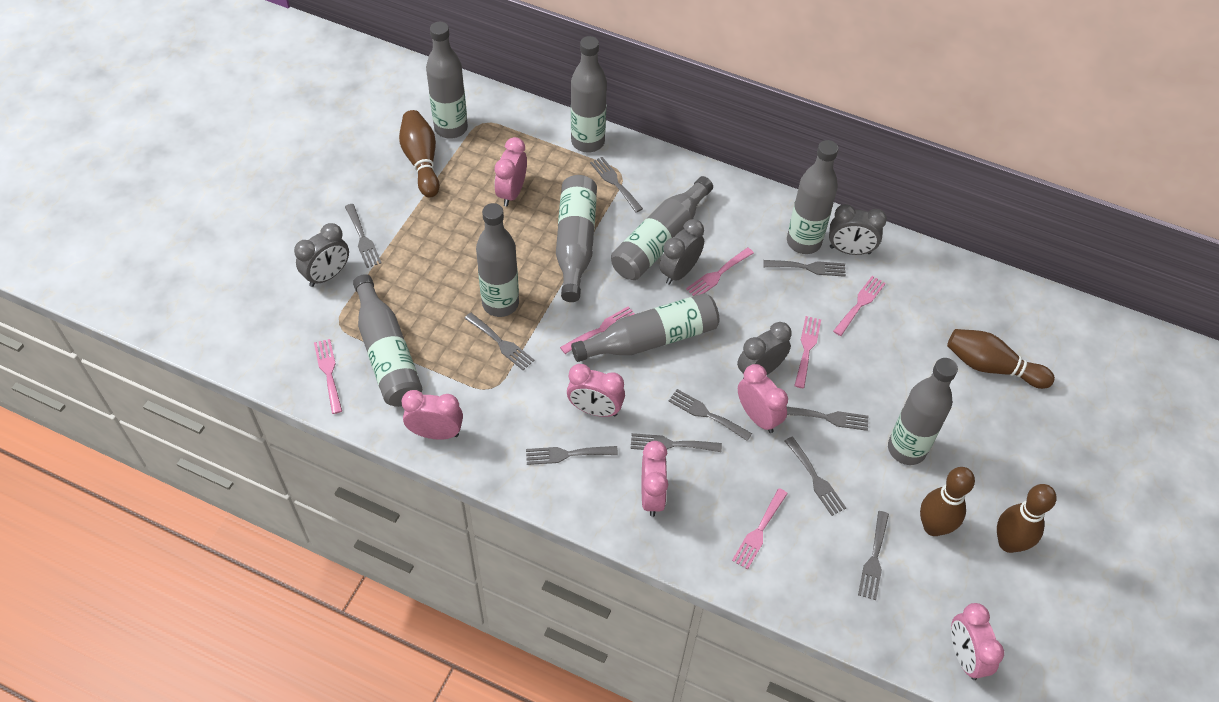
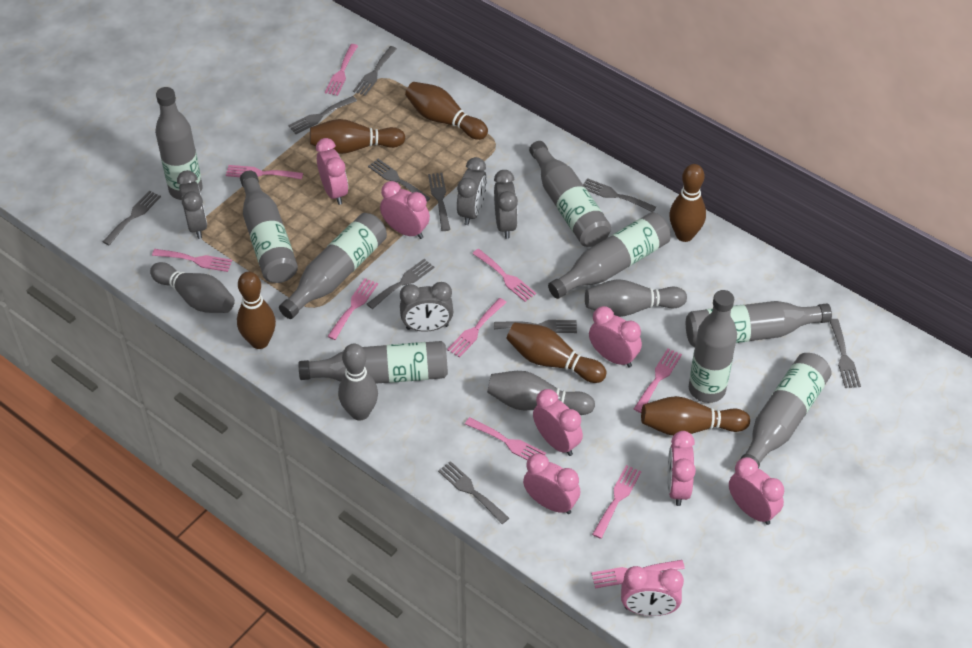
brown bowling pin: 4 -> 6
grey bowling pin: 0 -> 4
pink clock: 6 -> 8
pink fork: 6 -> 10

